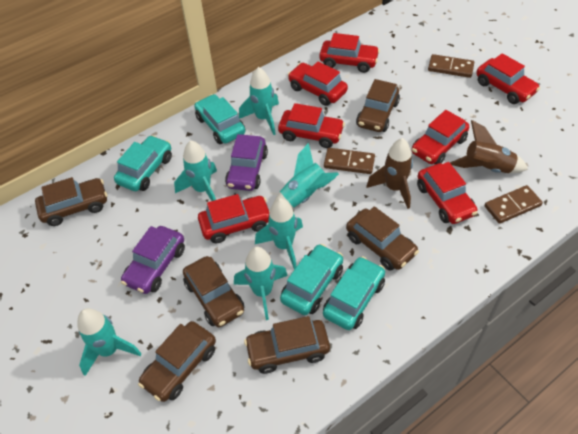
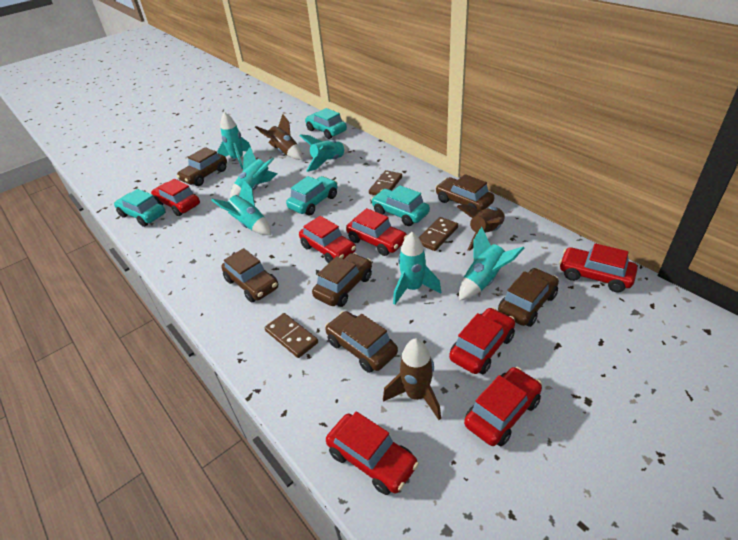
brown rocket: 2 -> 3
purple car: 2 -> 0

